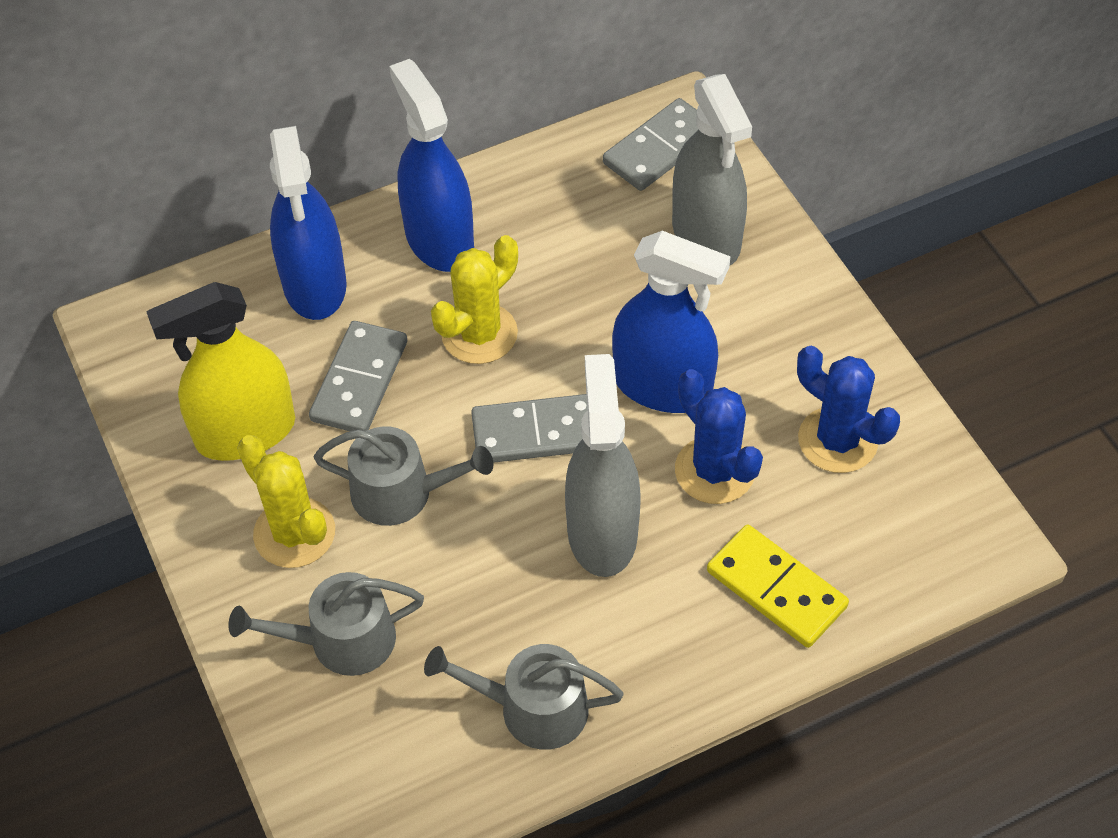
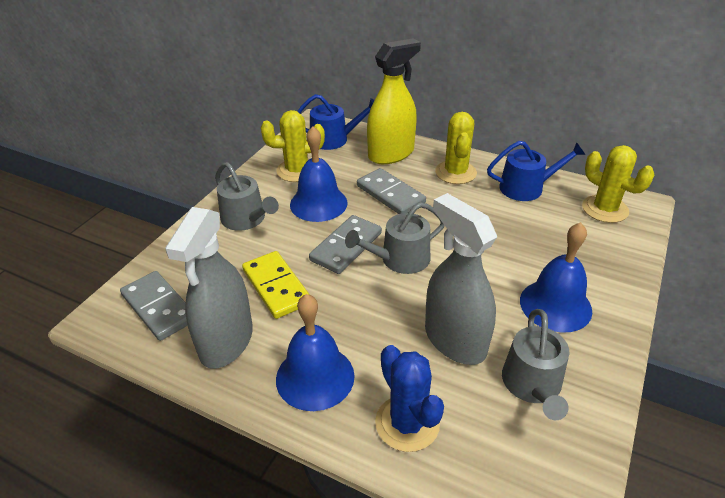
blue bell: 0 -> 3
blue cactus: 2 -> 1
blue spray bottle: 3 -> 0
blue watering can: 0 -> 2
yellow cactus: 2 -> 3

